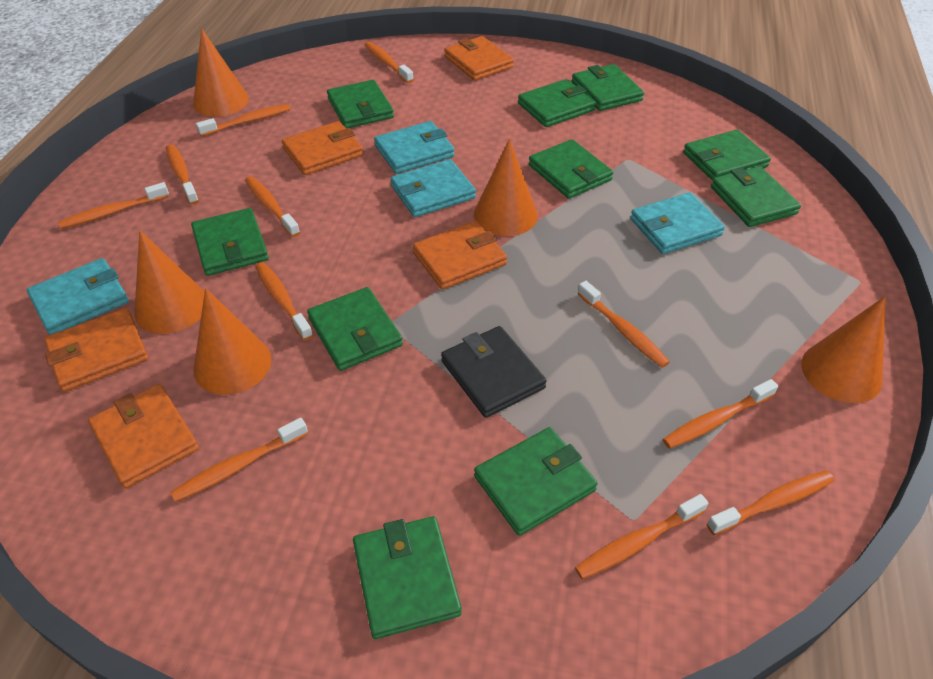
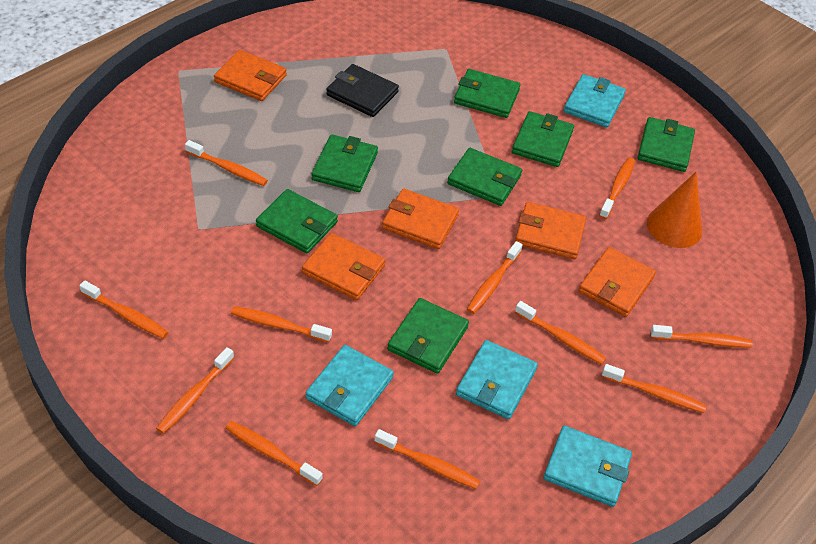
green wallet: 10 -> 7
orange cone: 5 -> 1

